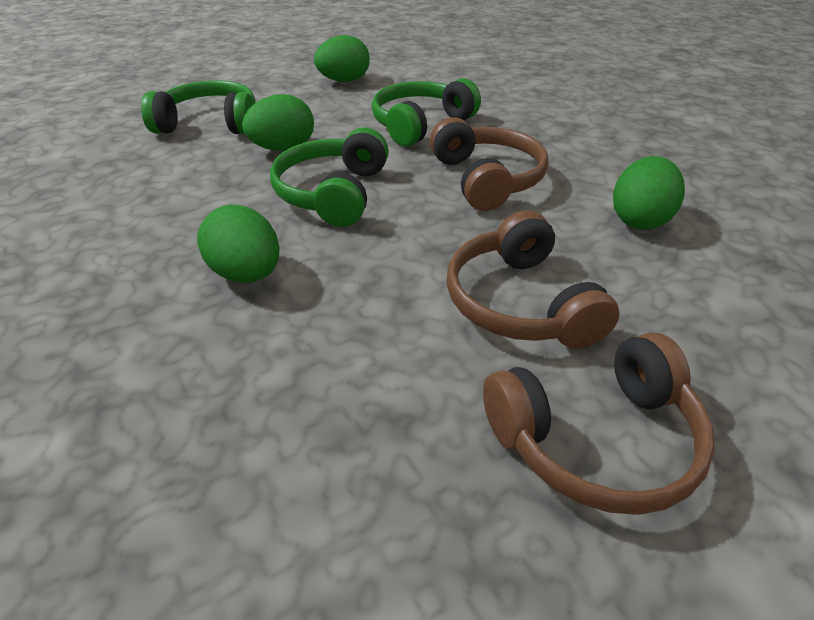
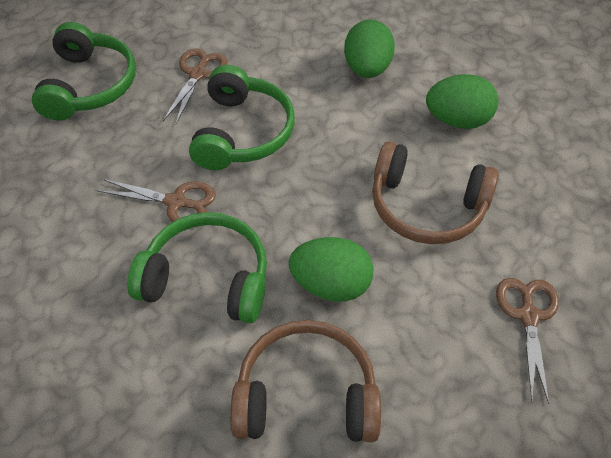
brown headphones: 3 -> 2
brown scissors: 0 -> 3
green egg: 4 -> 3

